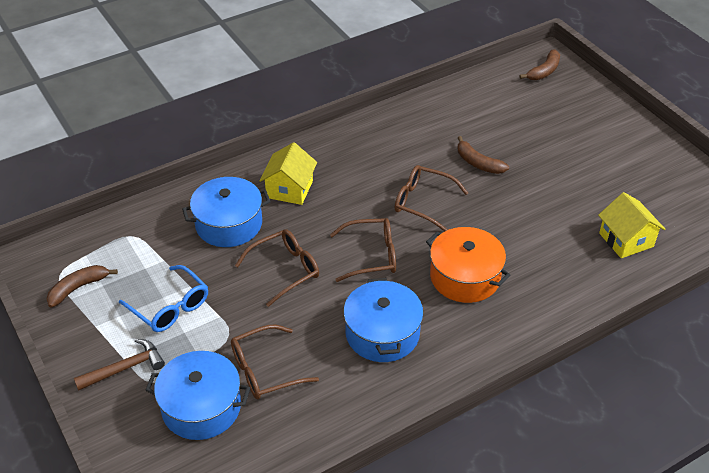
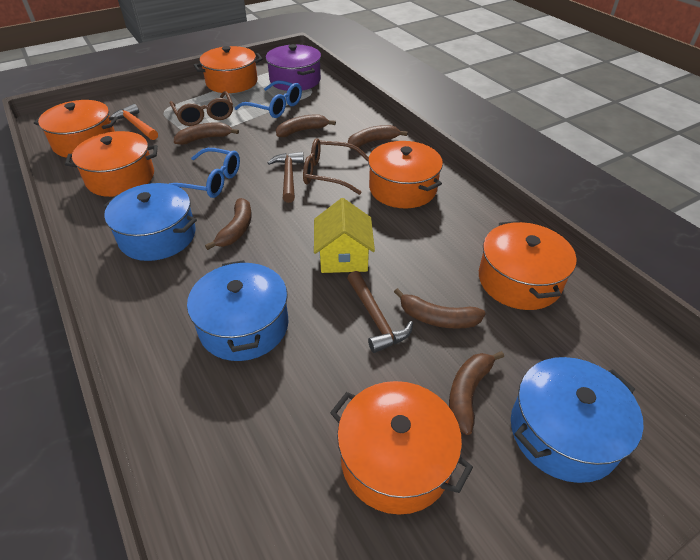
blue glasses: 1 -> 2
brown banana: 3 -> 6
brown glasses: 4 -> 2
brown hammer: 1 -> 2
orange hammer: 0 -> 1
orange pot: 1 -> 6
purple pot: 0 -> 1
yellow house: 2 -> 1

